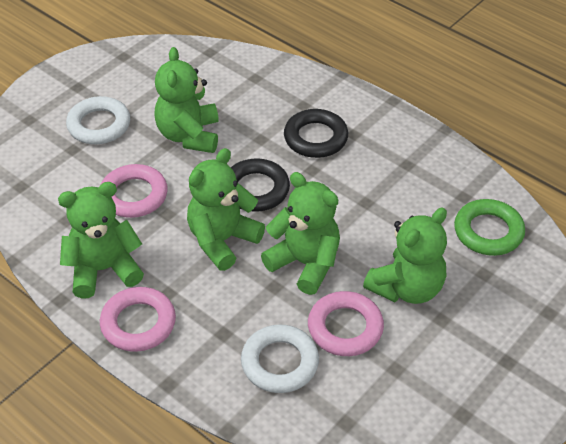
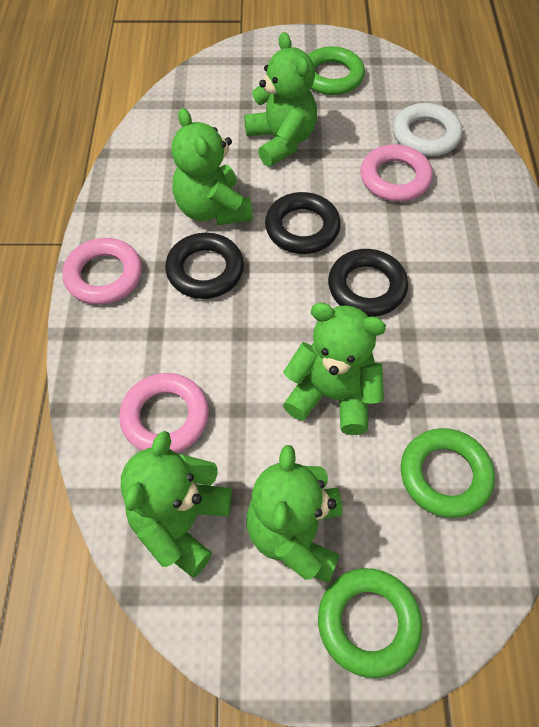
black ring: 2 -> 3
green ring: 1 -> 3
white ring: 2 -> 1

